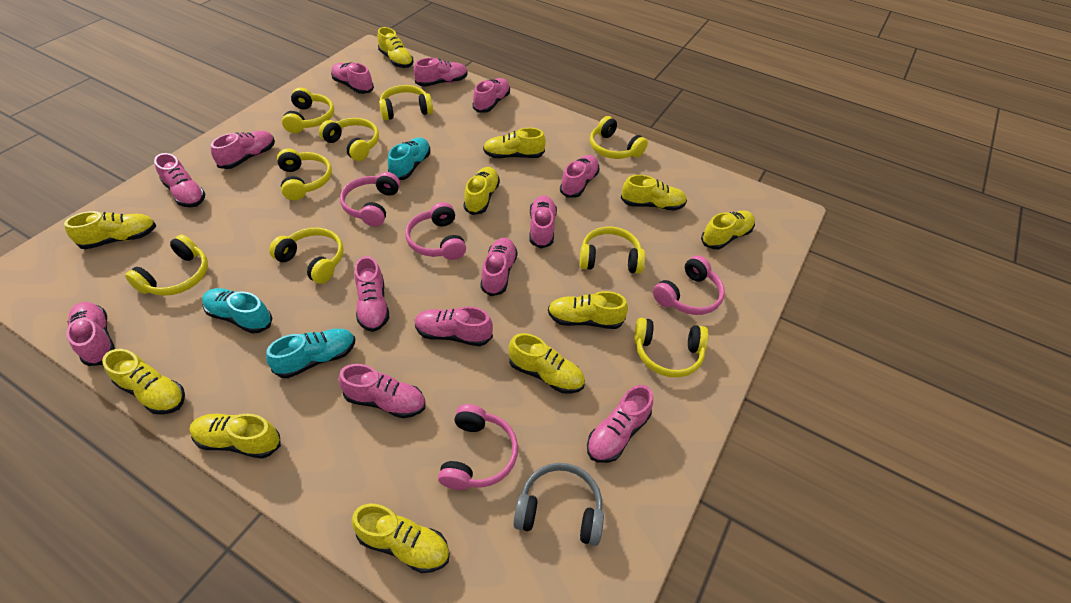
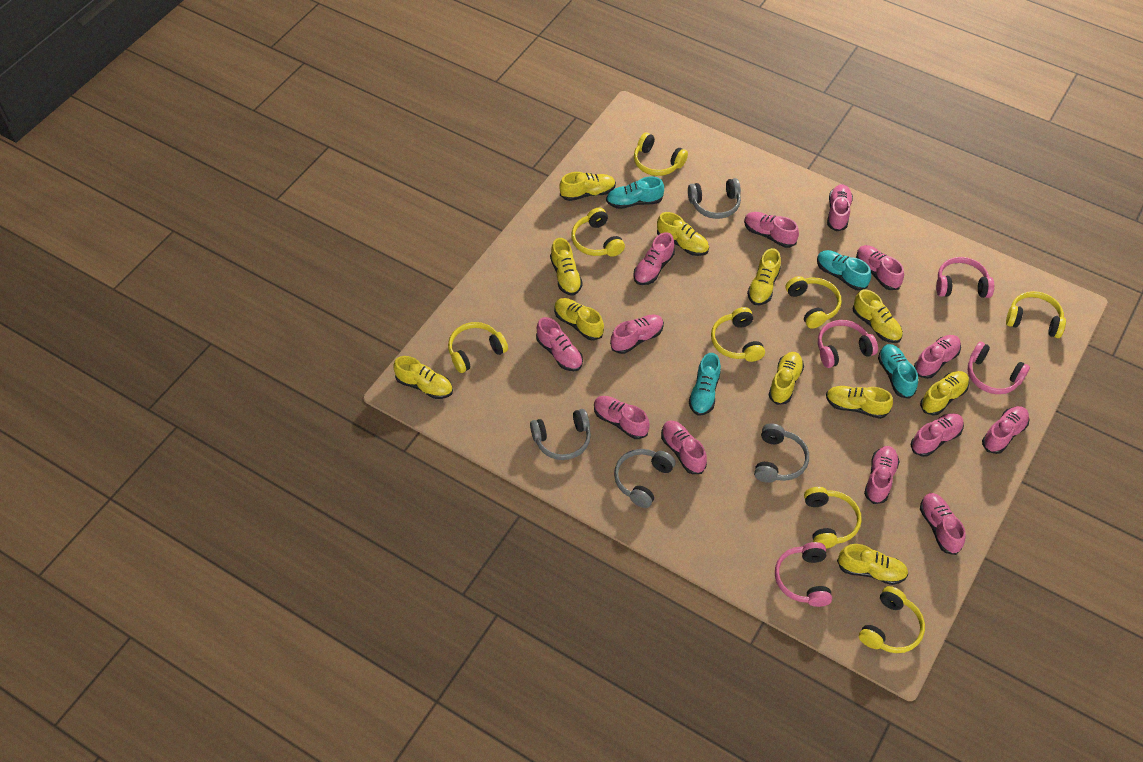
grey headphones: 1 -> 4
turquoise shoe: 3 -> 4
yellow headphones: 9 -> 8

